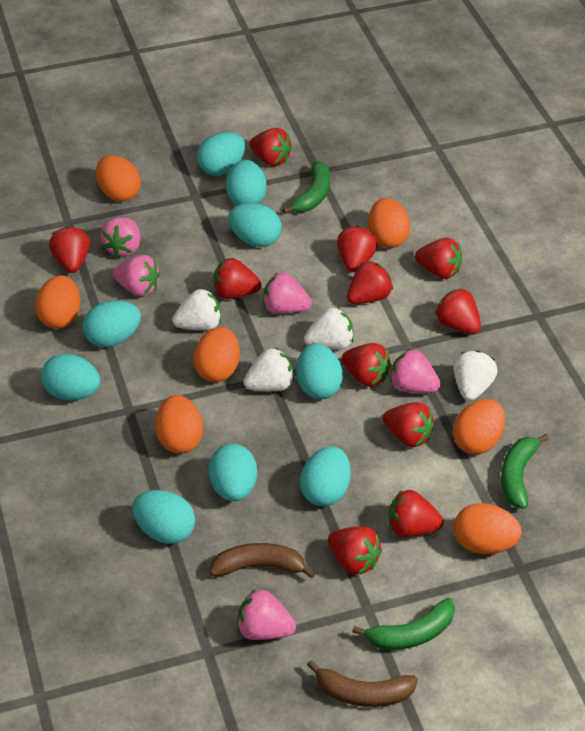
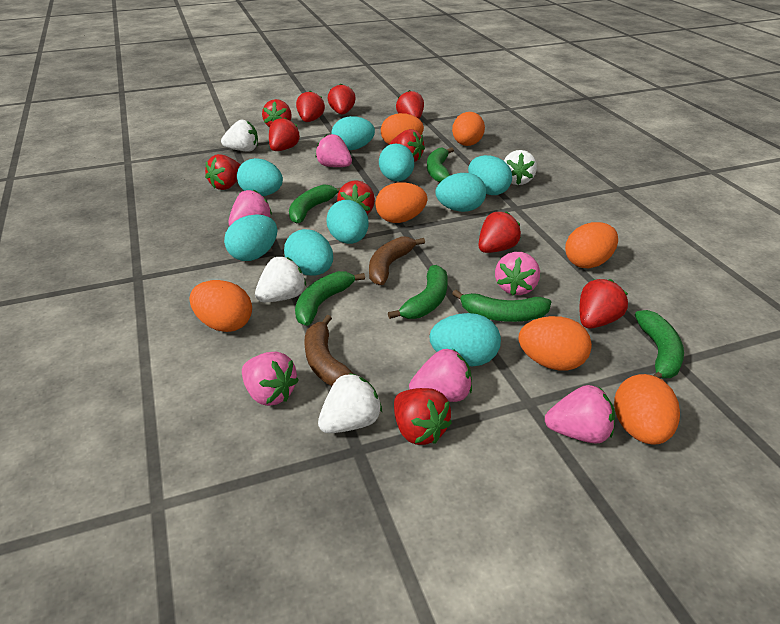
green banana: 3 -> 6
pink strawberry: 5 -> 6

